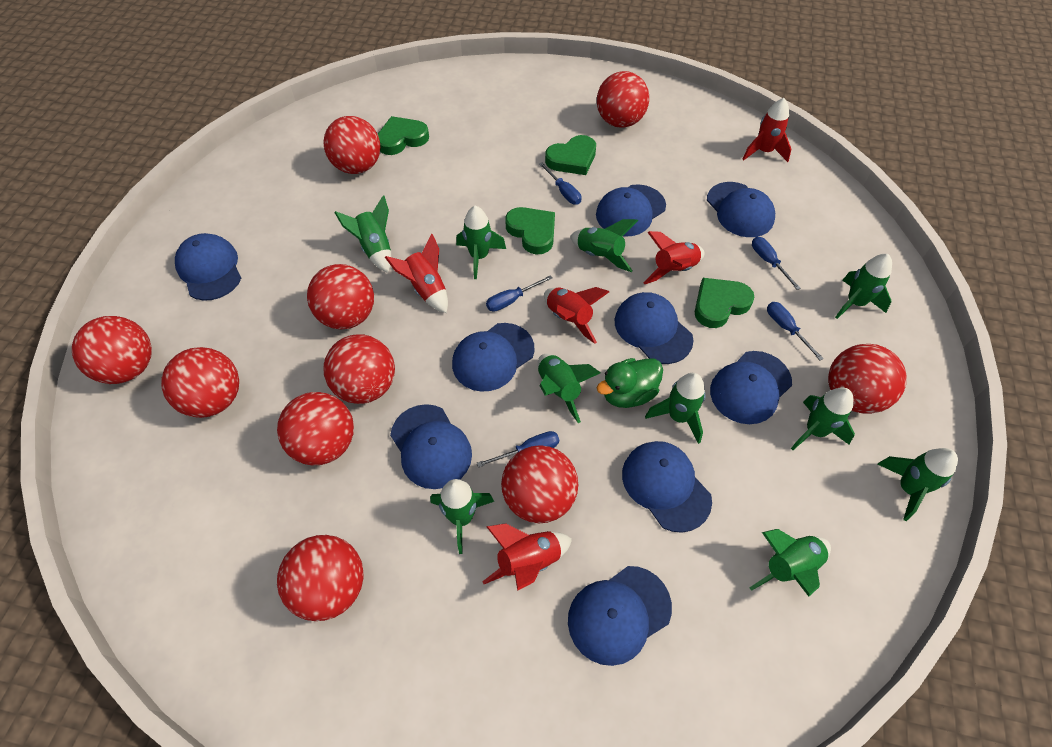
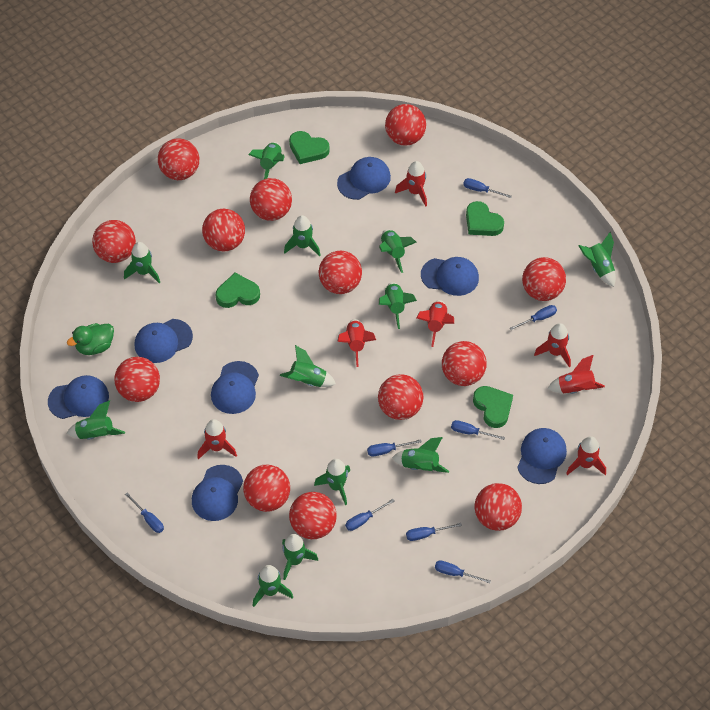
blue cap: 9 -> 7
blue screwdriver: 5 -> 8
green rocket: 10 -> 12
red ball: 10 -> 13
red rocket: 5 -> 7

